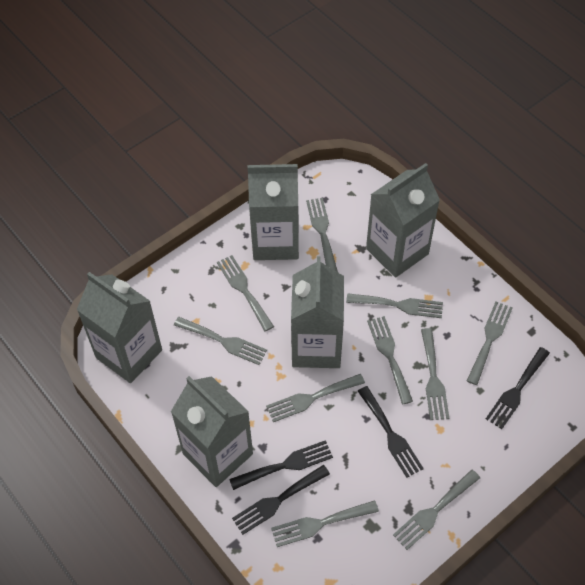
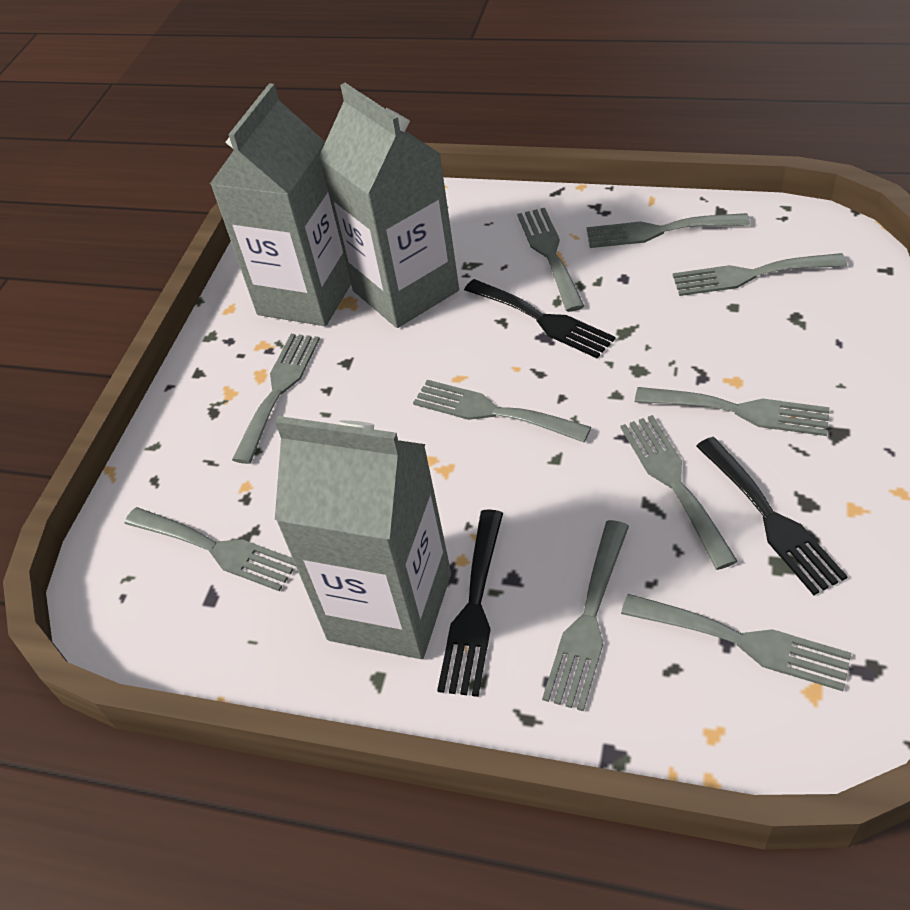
black fork: 4 -> 3
grey carton: 5 -> 3

